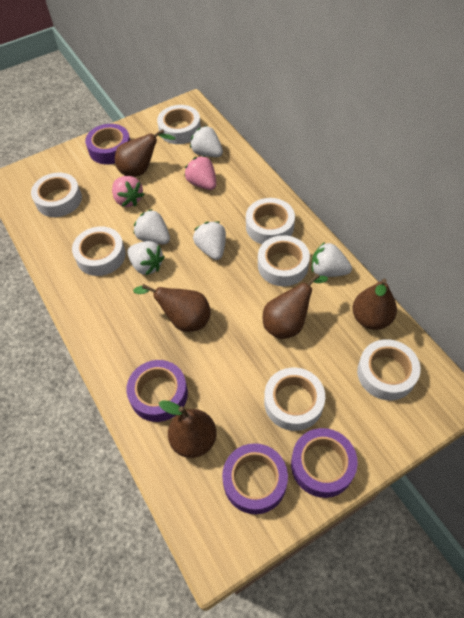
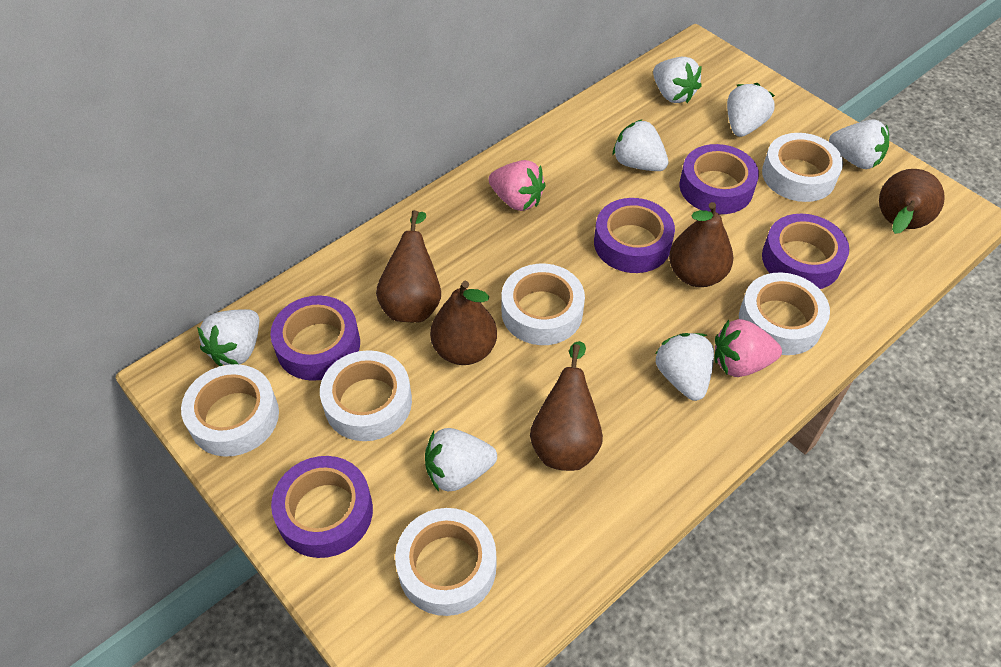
purple tape: 4 -> 5
white strawberry: 5 -> 7
white tape: 7 -> 6

